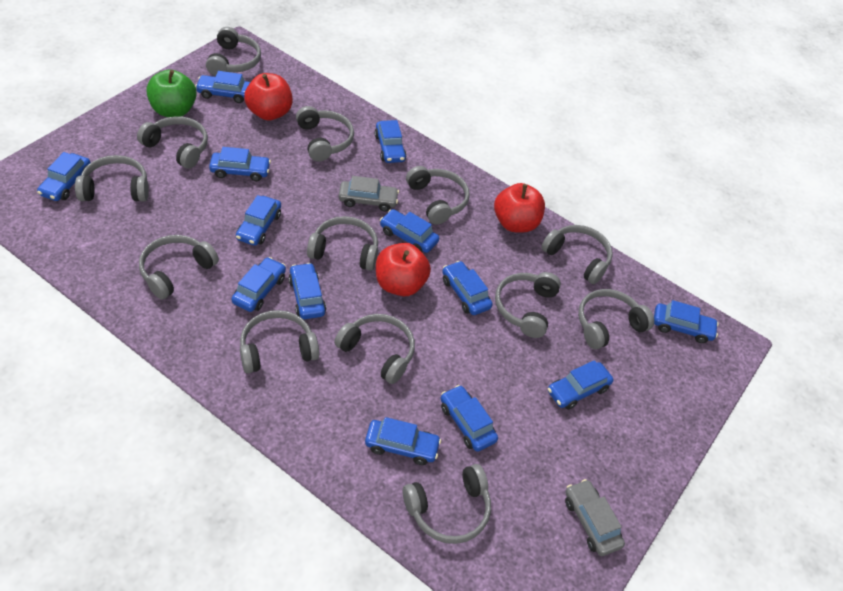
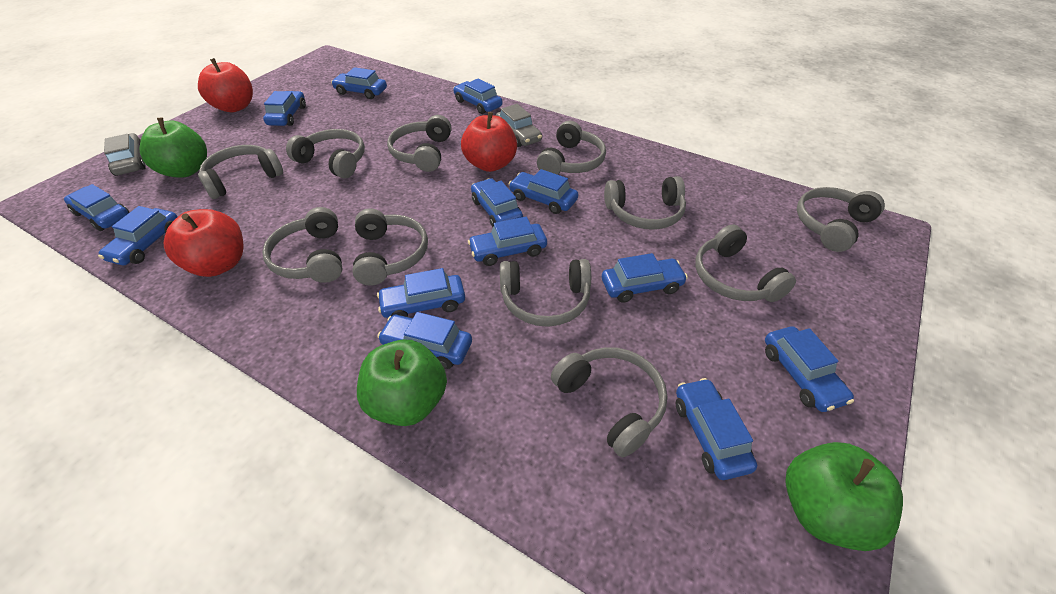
green apple: 1 -> 3
grey headphones: 13 -> 11

